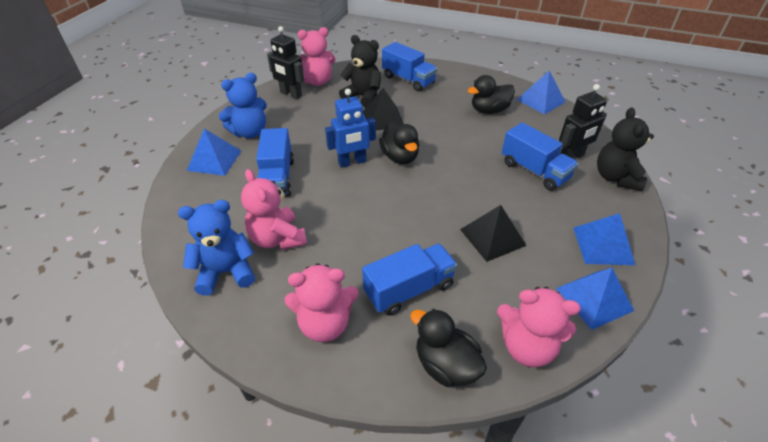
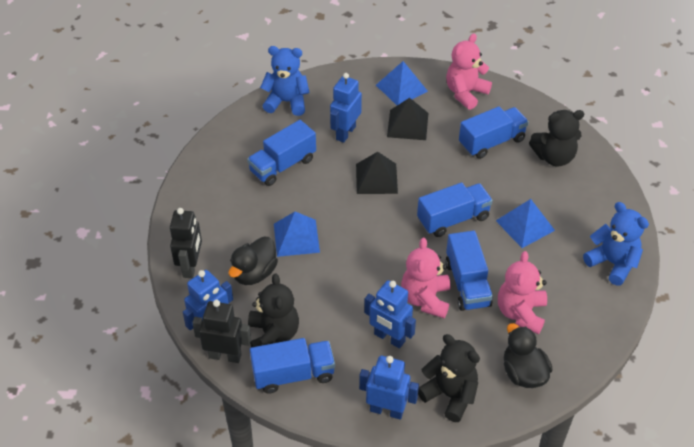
black duck: 3 -> 2
black teddy bear: 2 -> 3
blue pyramid: 4 -> 3
blue robot: 1 -> 4
blue truck: 4 -> 5
pink teddy bear: 4 -> 3

